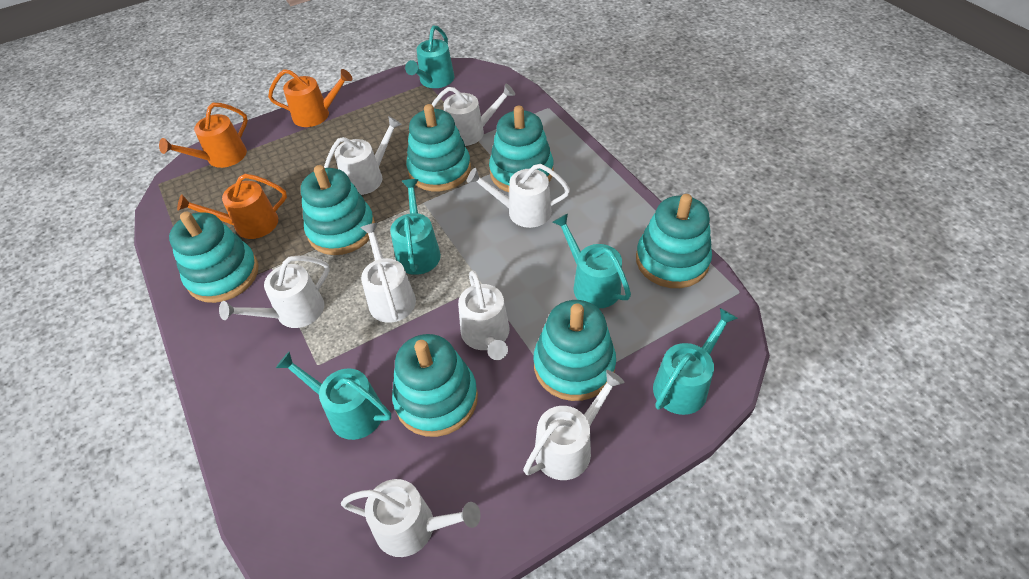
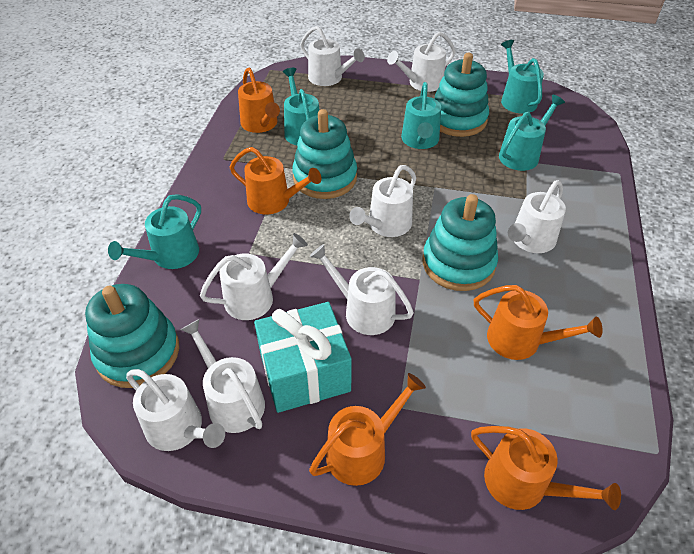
orange watering can: 3 -> 5
turquoise gift: 0 -> 1
turquoise stacking toy: 7 -> 4

